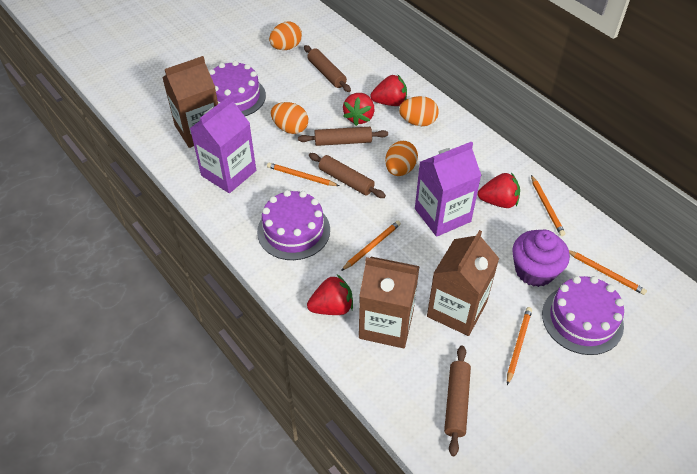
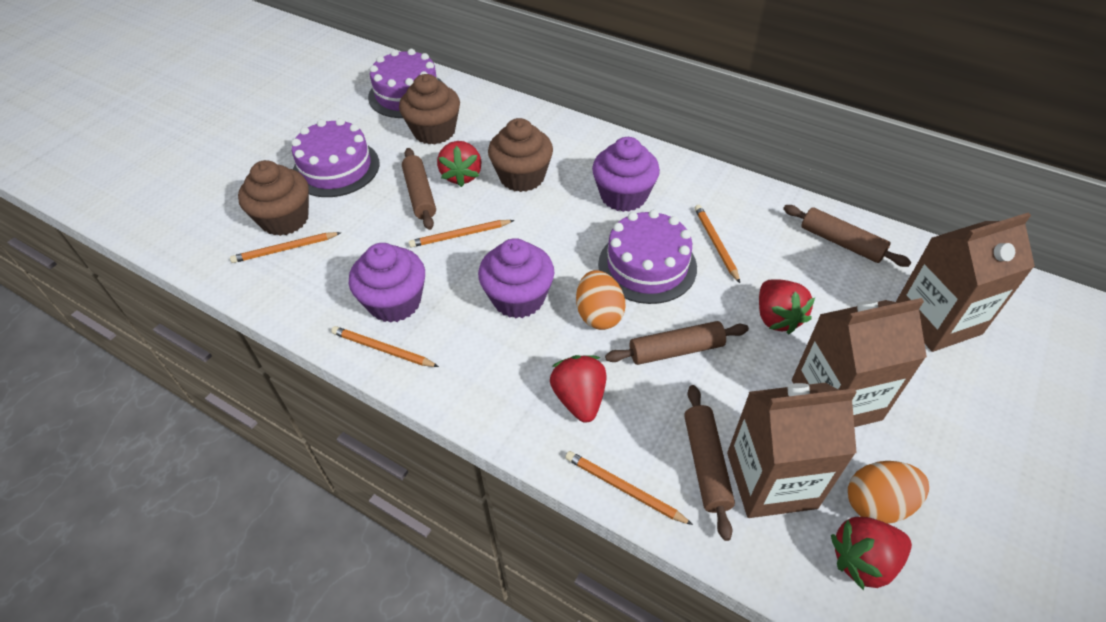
brown cupcake: 0 -> 3
orange egg: 4 -> 2
purple carton: 2 -> 0
purple cupcake: 1 -> 3

